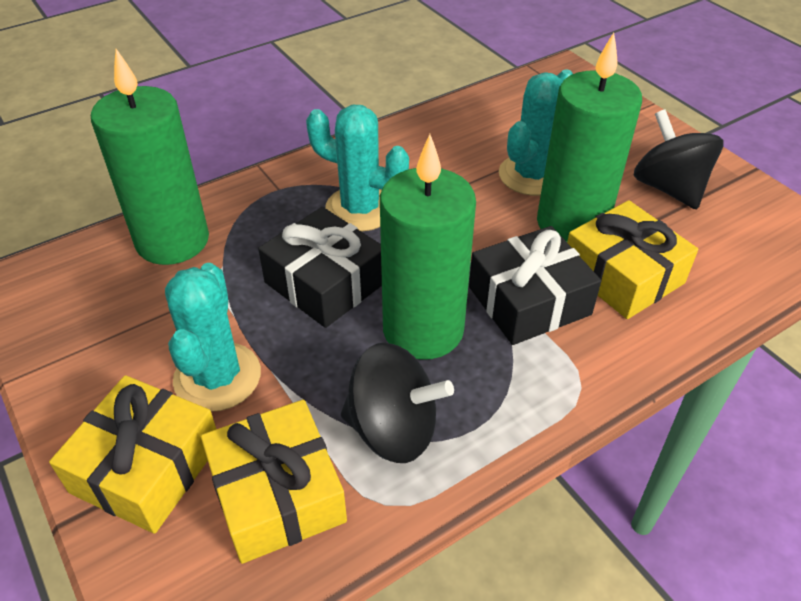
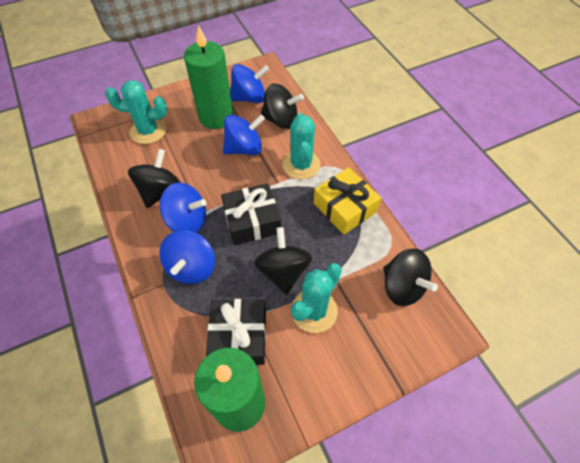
black spinning top: 2 -> 4
blue spinning top: 0 -> 4
green candle: 3 -> 2
yellow gift: 3 -> 1

